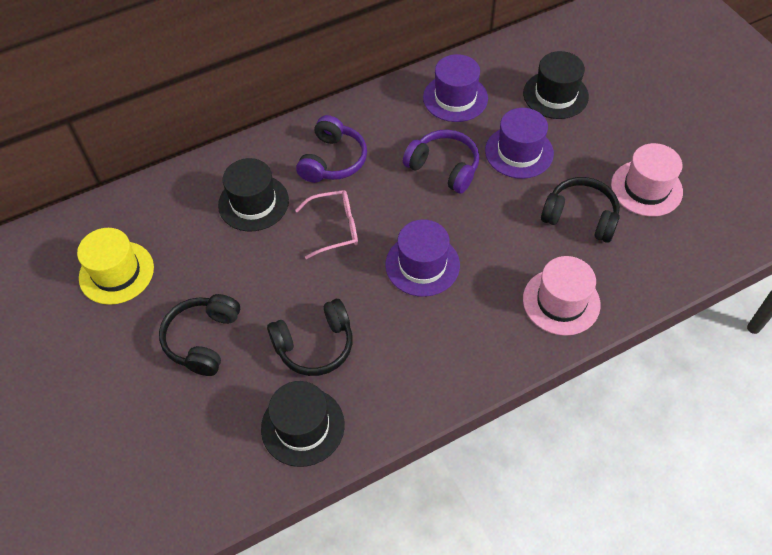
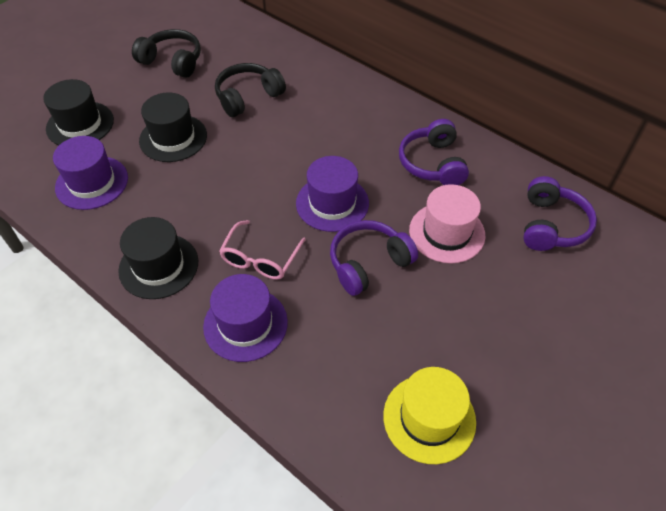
black headphones: 3 -> 2
pink hat: 2 -> 1
purple headphones: 2 -> 3

